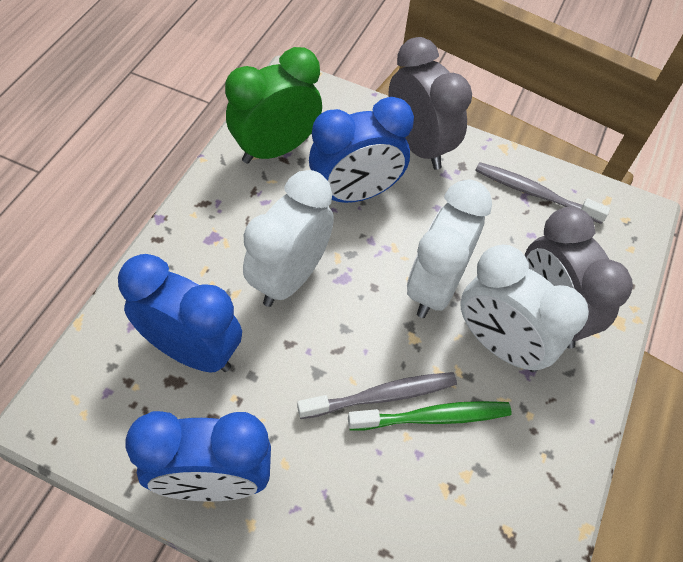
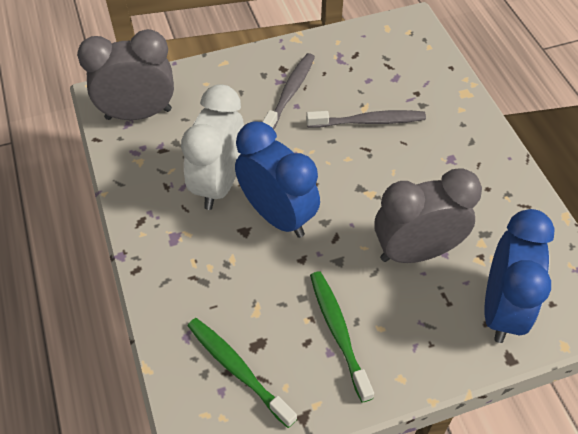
blue clock: 3 -> 2
green clock: 1 -> 0
green toothbrush: 1 -> 2
white clock: 3 -> 1

